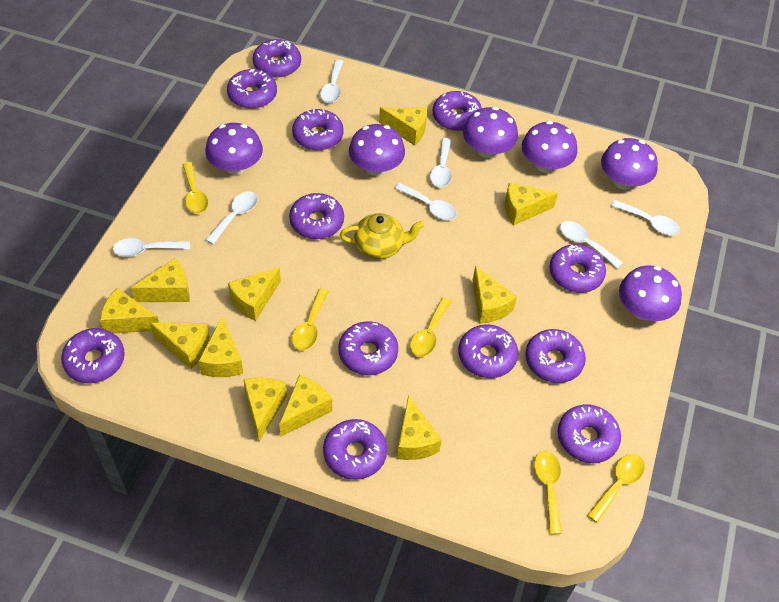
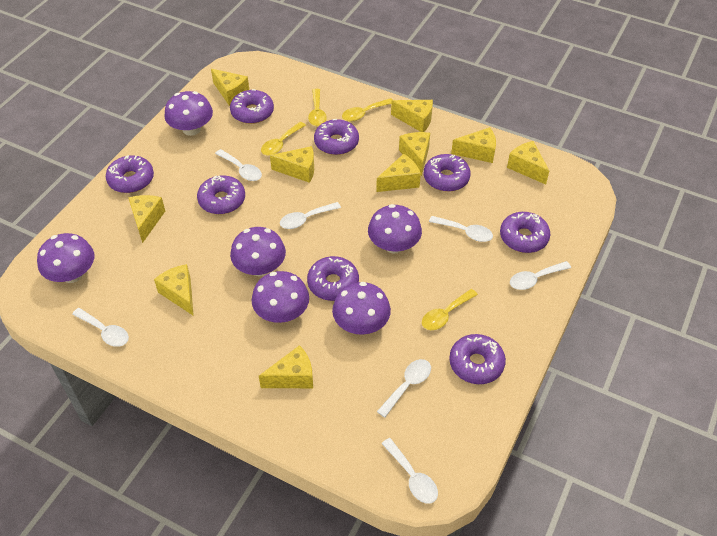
purple donut: 12 -> 8
yellow cheese: 11 -> 10
yellow spoon: 5 -> 4
yellow teapot: 1 -> 0

